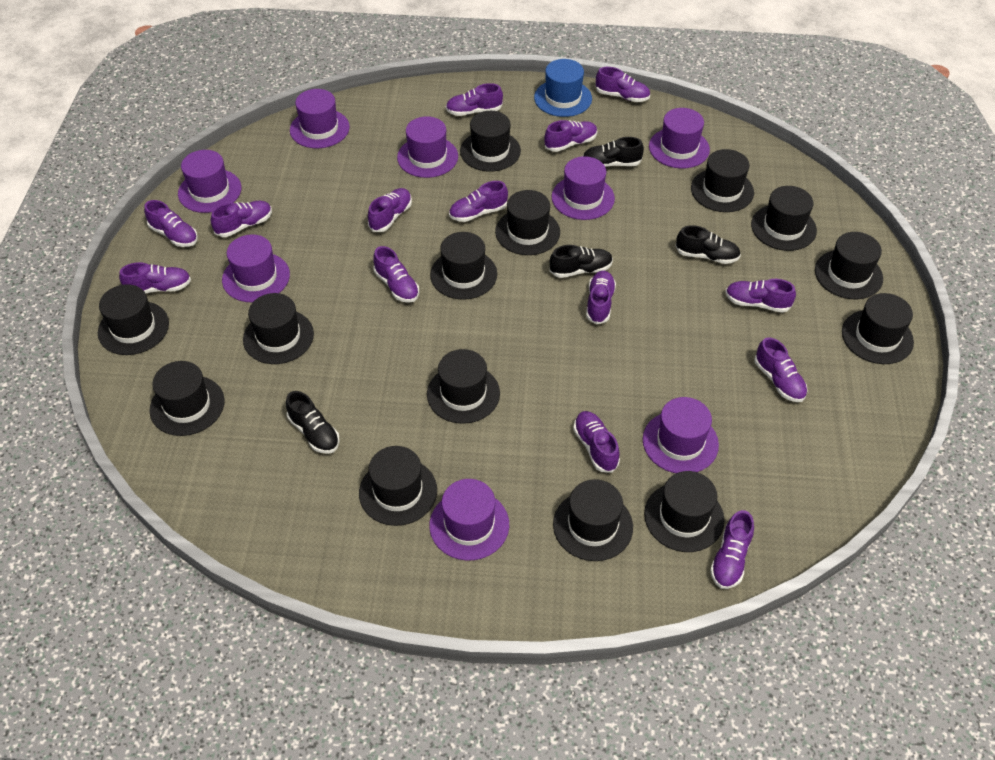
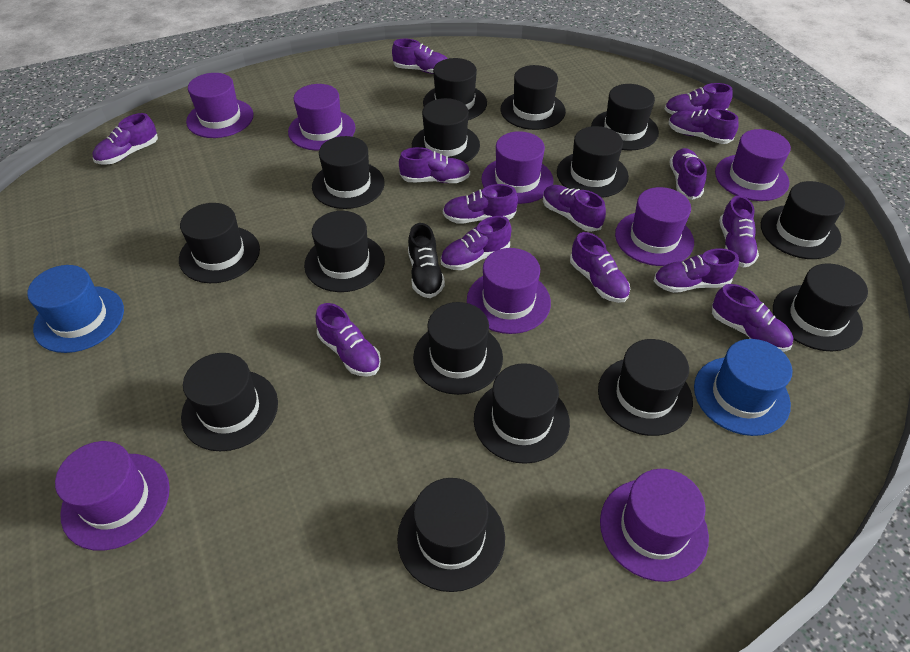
black hat: 14 -> 15
black shoe: 4 -> 1
blue hat: 1 -> 2

